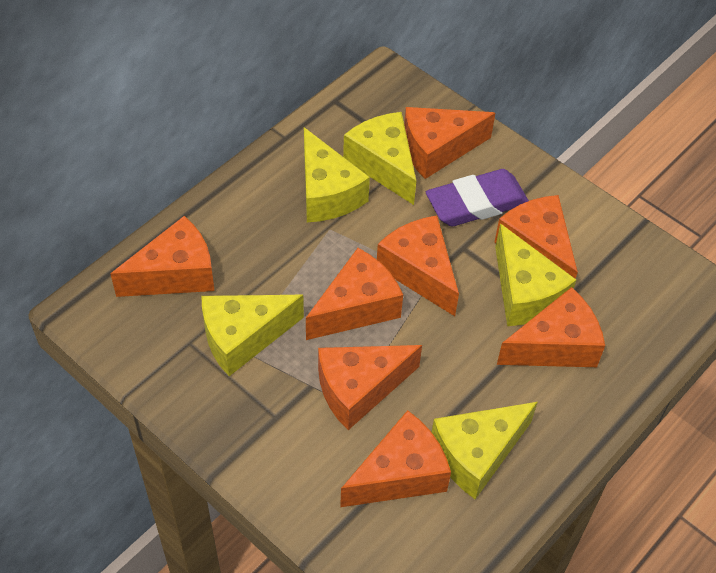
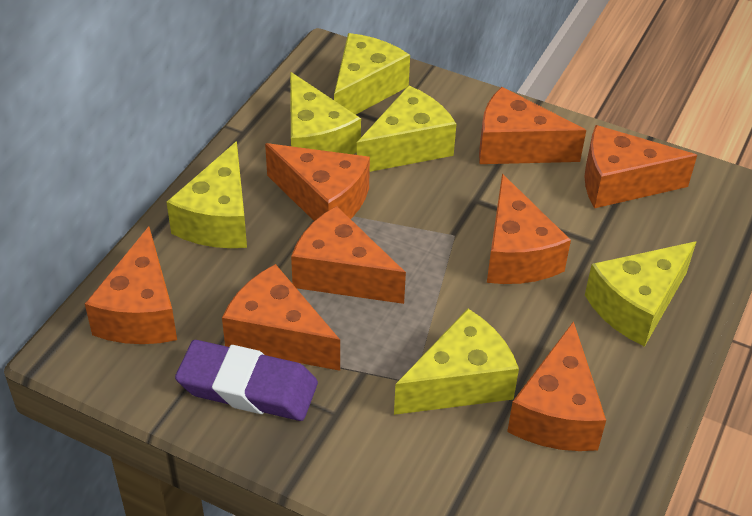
yellow cheese: 5 -> 6

